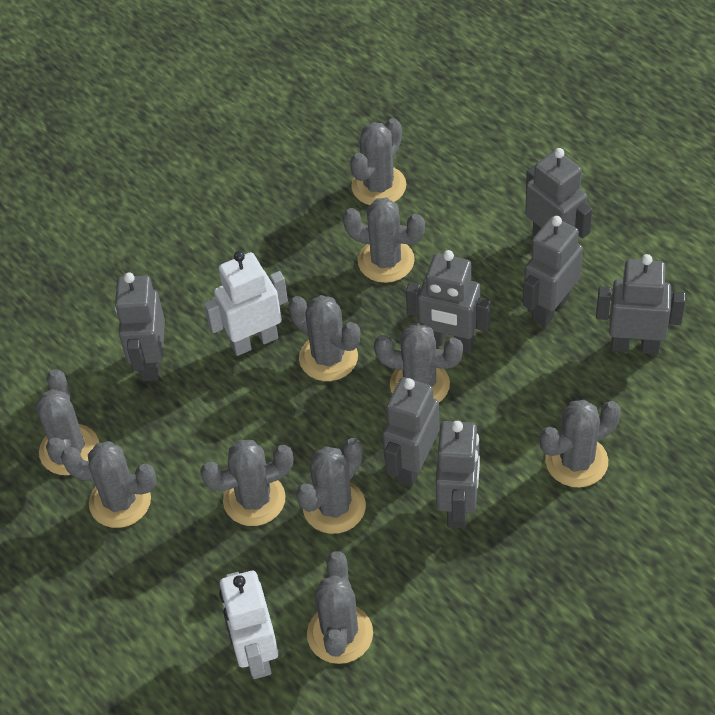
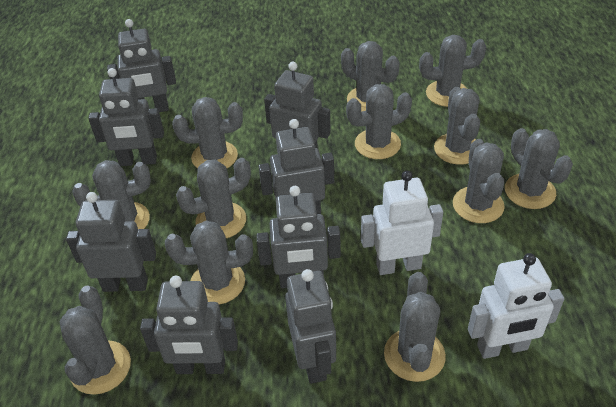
grey cactus: 10 -> 12
grey robot: 7 -> 8

